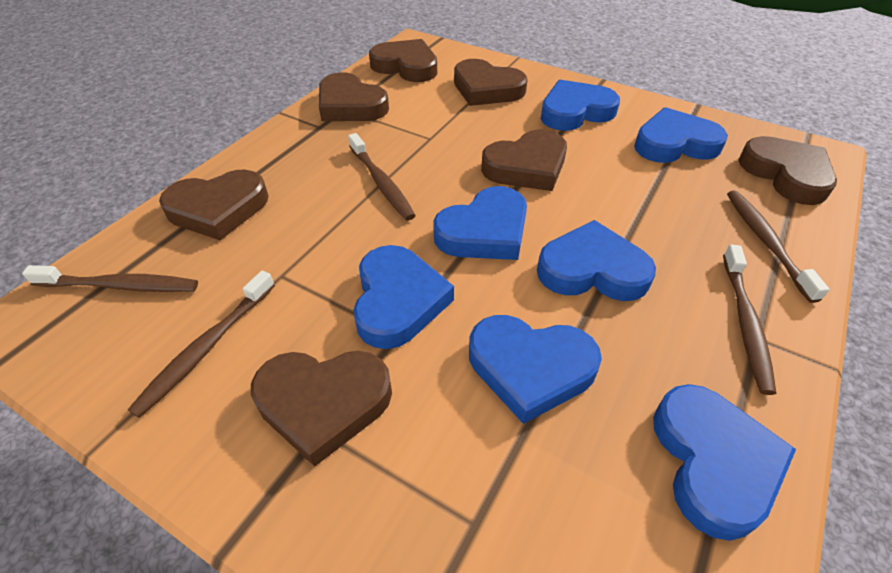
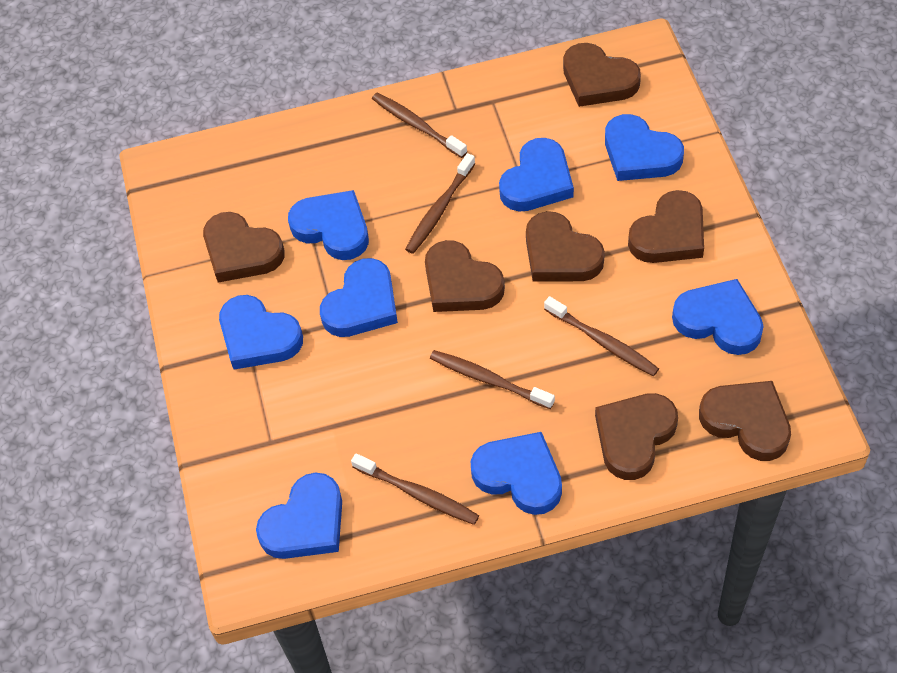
blue heart: 7 -> 8

